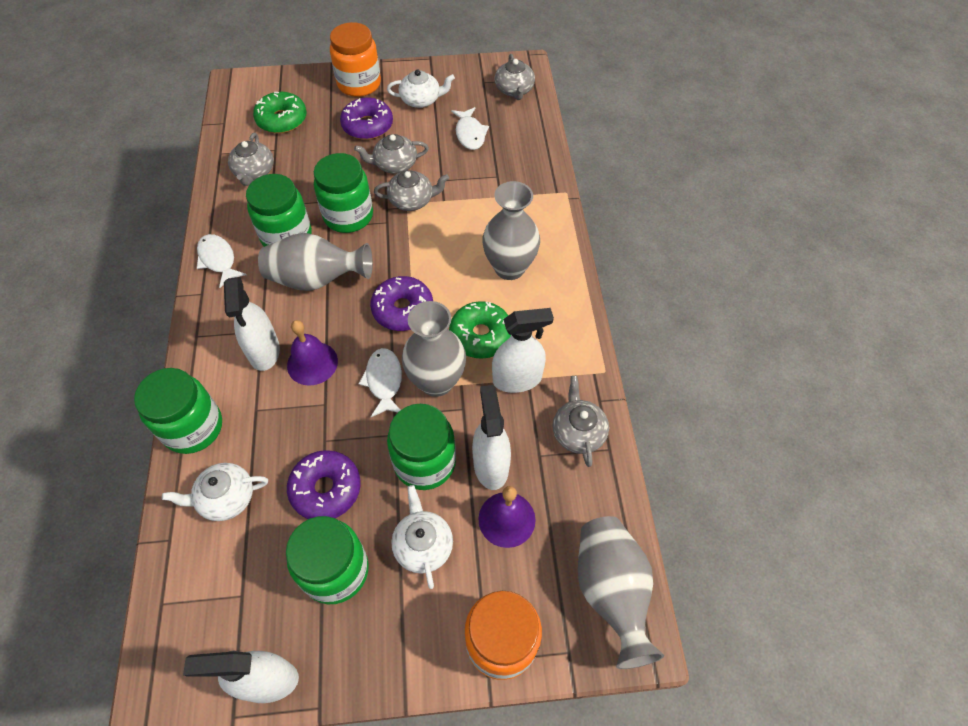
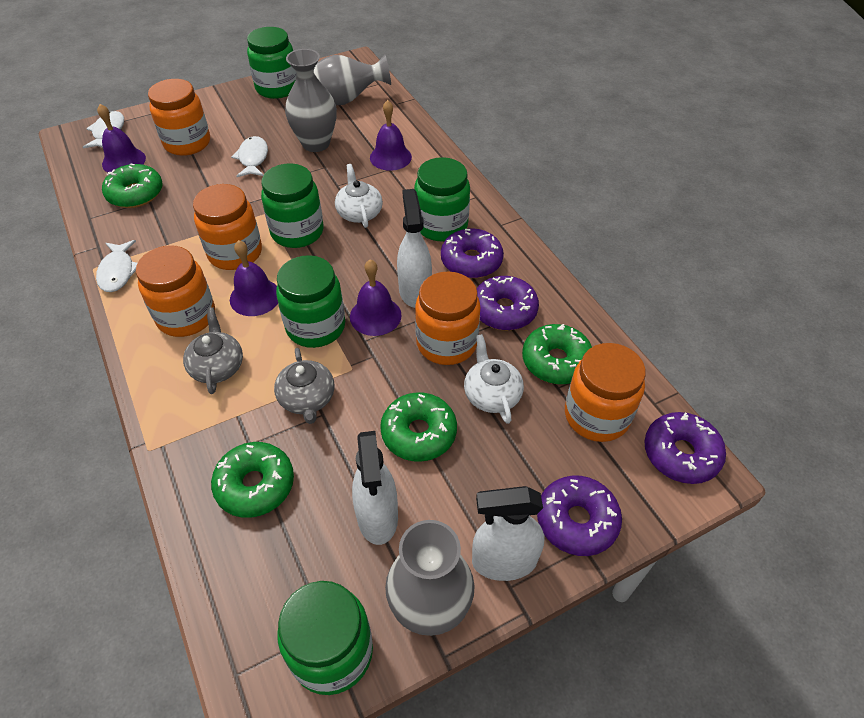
green donut: 2 -> 4
grey teapot: 5 -> 2
grey vase: 4 -> 3
orange jar: 2 -> 5
purple bell: 2 -> 4
purple donut: 3 -> 4
white spray bottle: 4 -> 3
white teapot: 3 -> 2

